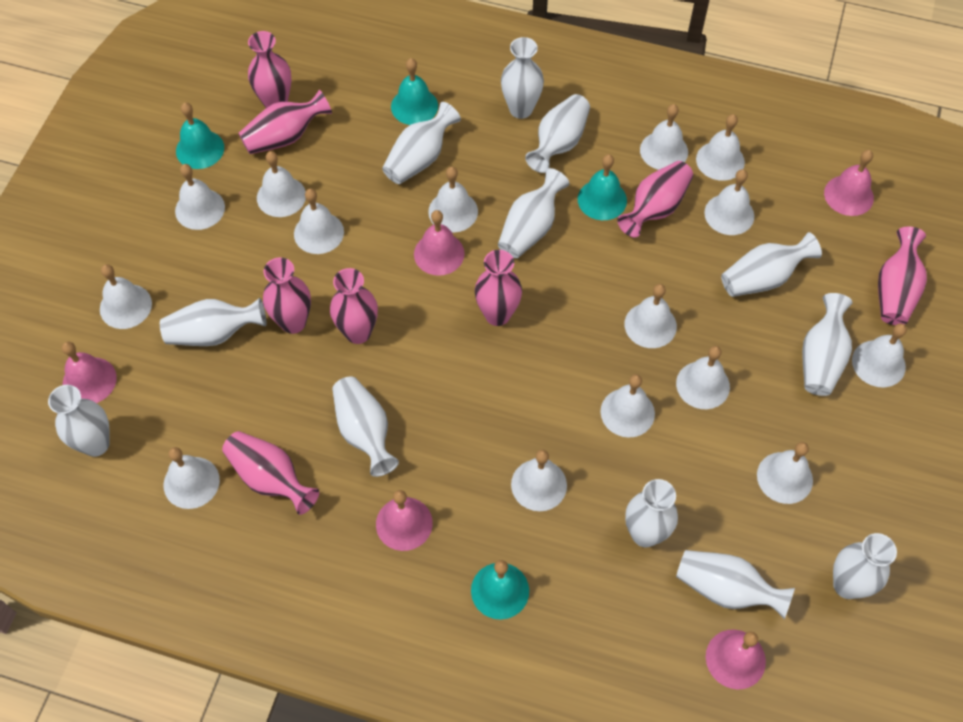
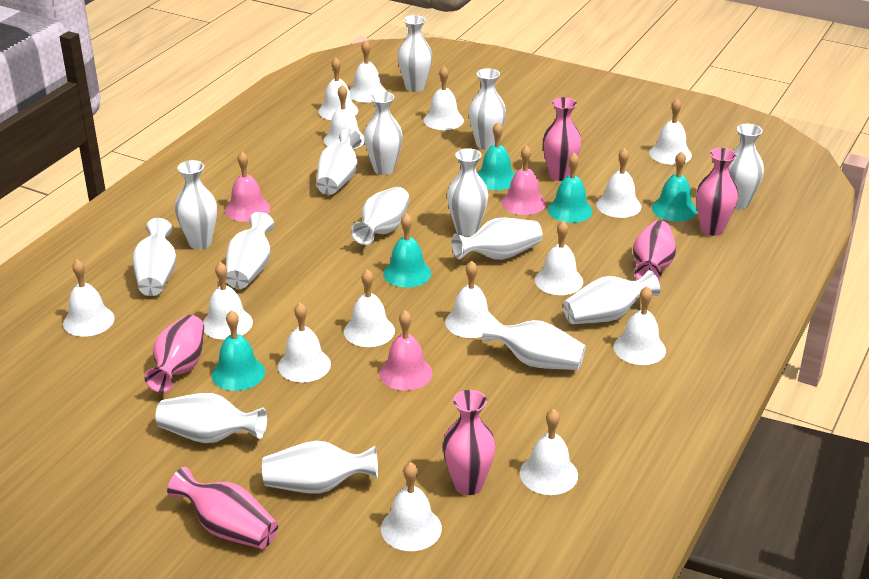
pink bell: 5 -> 3
pink vase: 8 -> 6
turquoise bell: 4 -> 5
white vase: 12 -> 15

